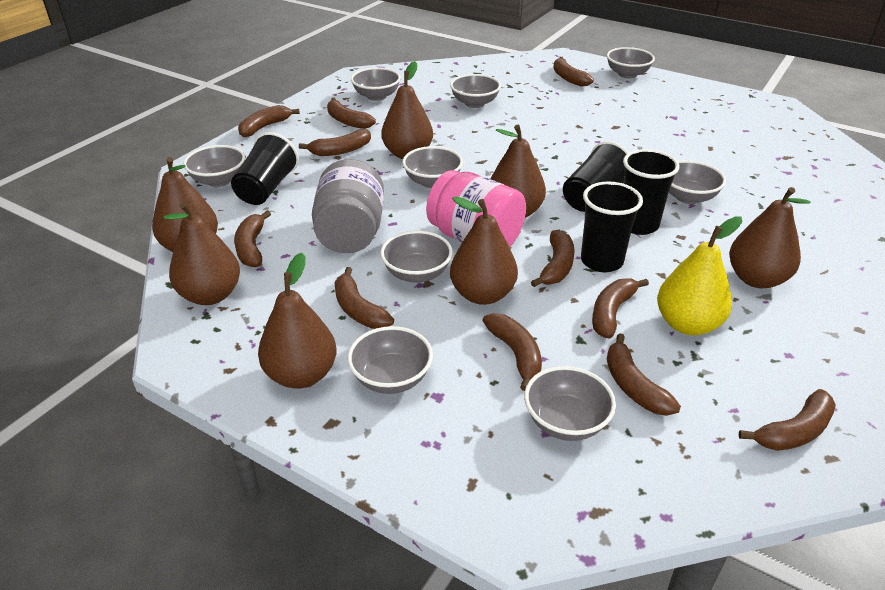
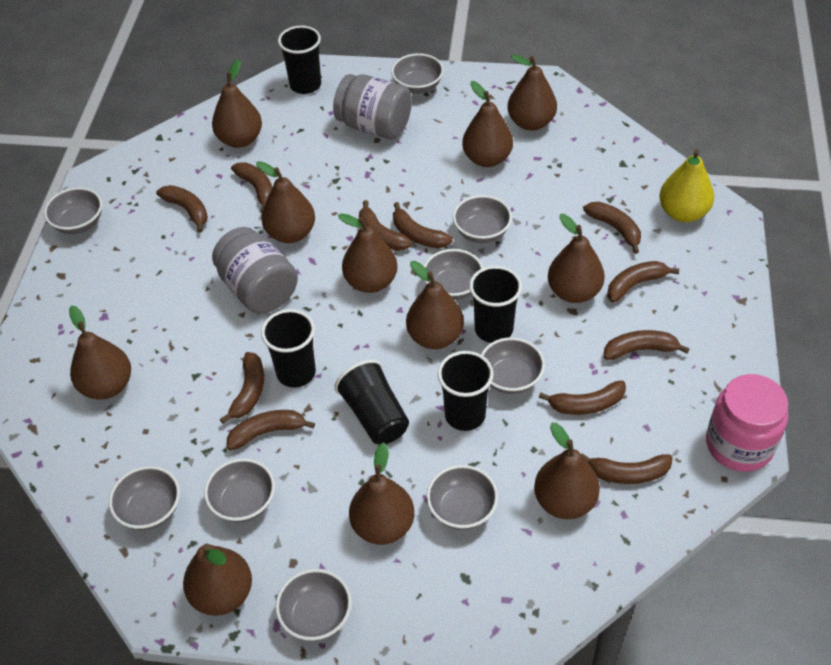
black cup: 4 -> 5
brown pear: 7 -> 11
grey jar: 1 -> 2

